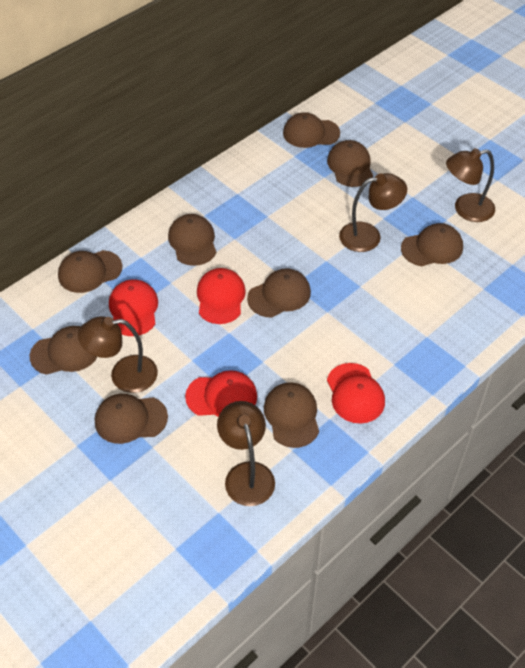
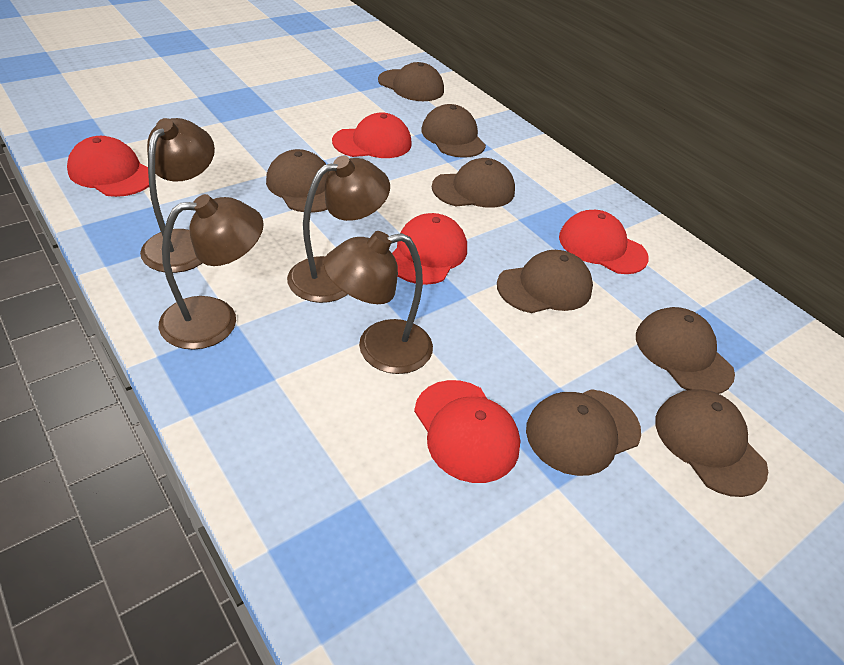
brown cap: 9 -> 8
red cap: 4 -> 5

